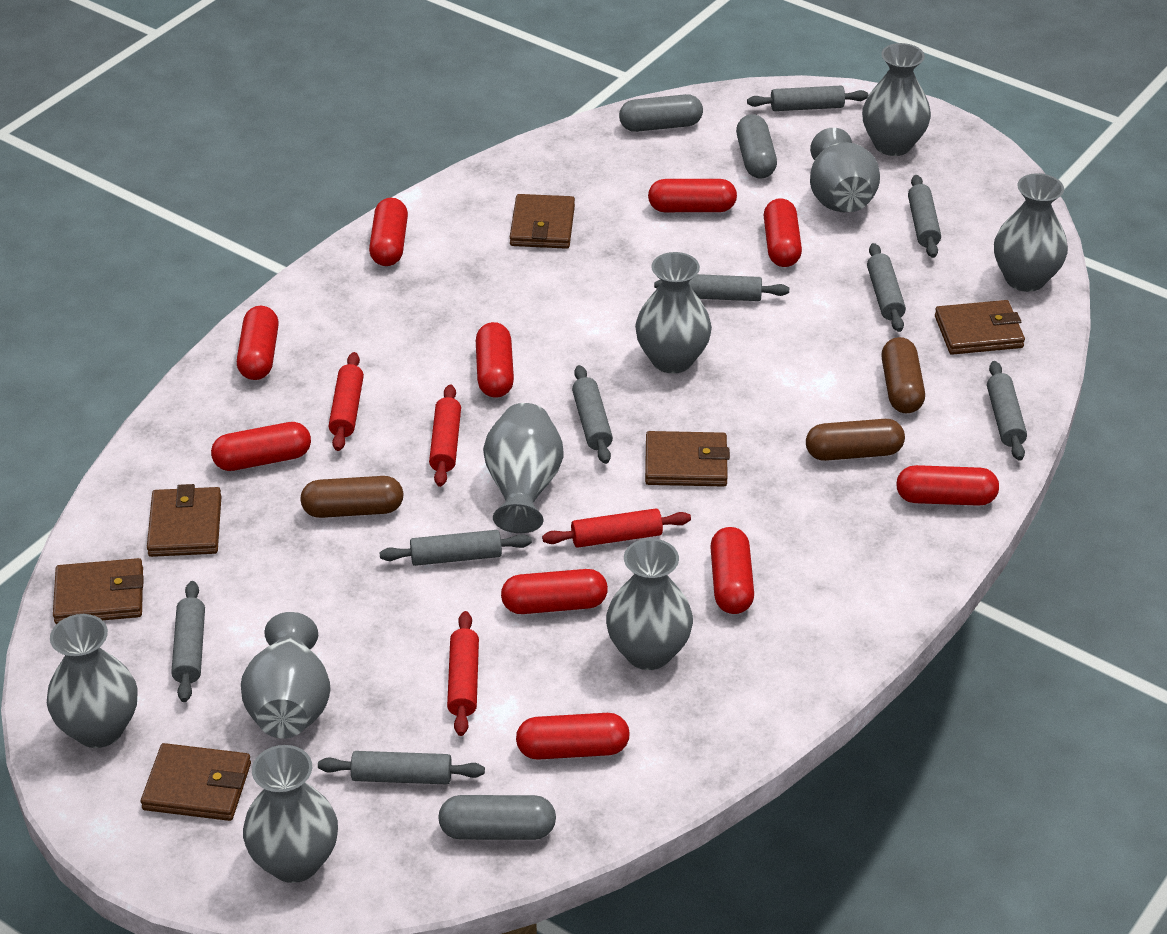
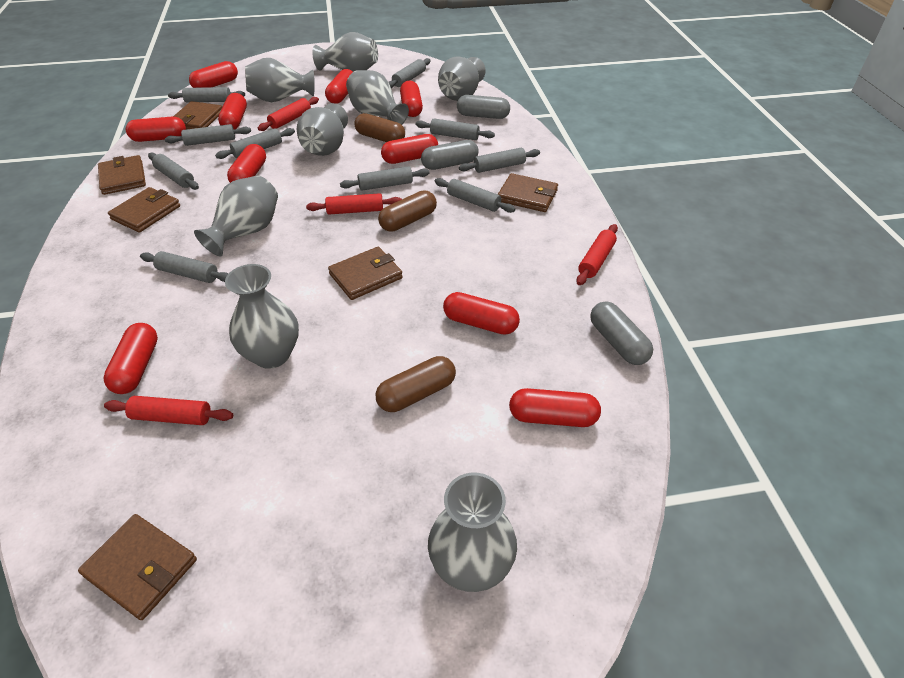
grey rolling pin: 9 -> 10
grey vase: 9 -> 8

